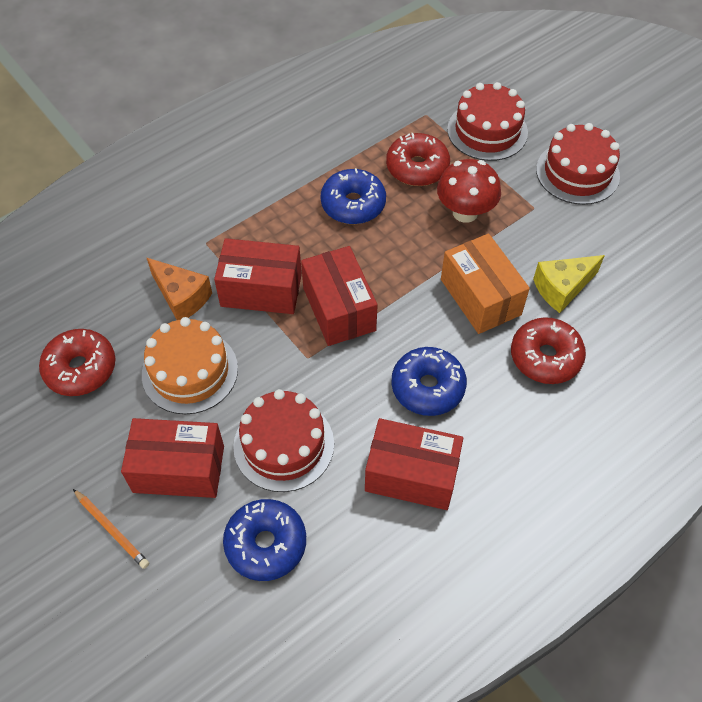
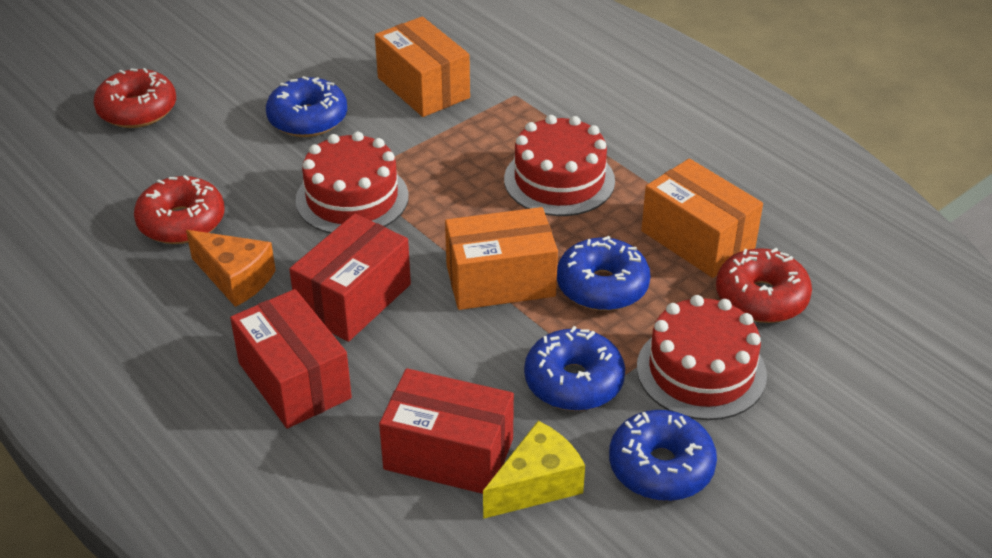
blue donut: 3 -> 4
orange box: 1 -> 3
orange cake: 1 -> 0
orange pencil: 1 -> 0
red box: 4 -> 3
red mushroom: 1 -> 0

